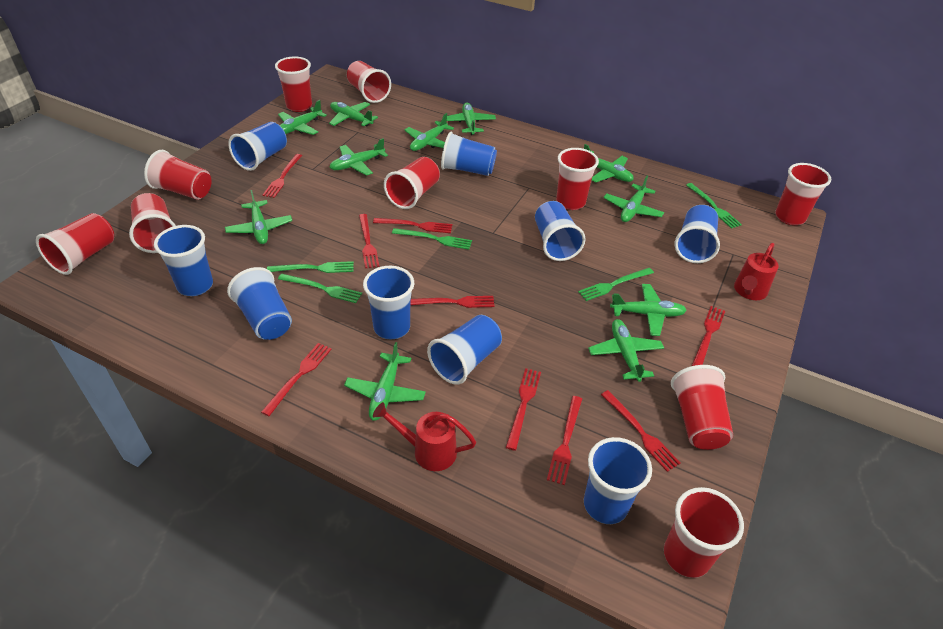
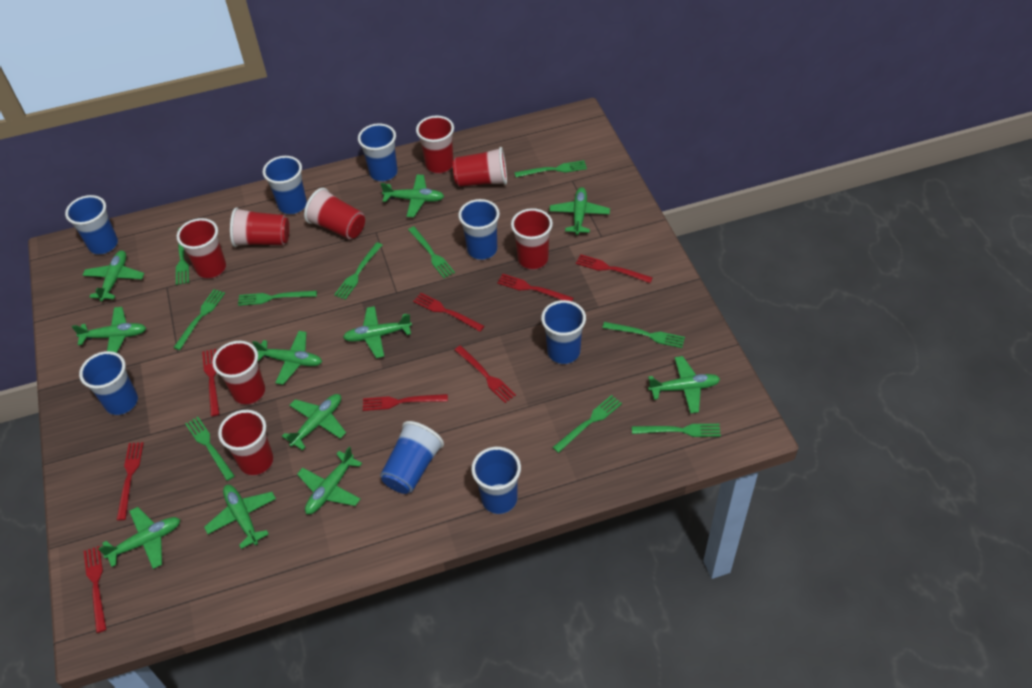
blue cup: 9 -> 8
green fork: 5 -> 10
red cup: 10 -> 8
red fork: 9 -> 8
red watering can: 2 -> 0

